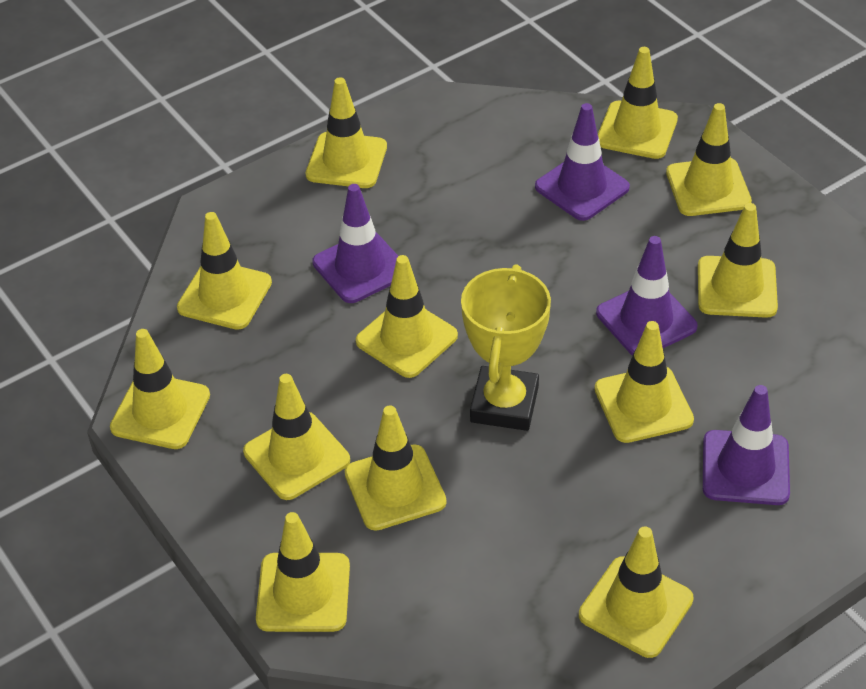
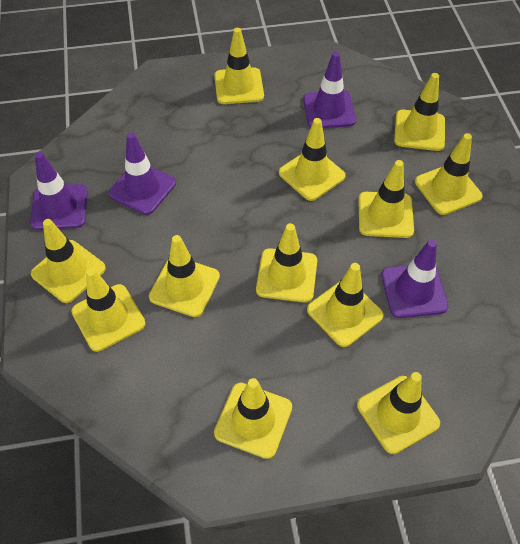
yellow trophy: 1 -> 0

